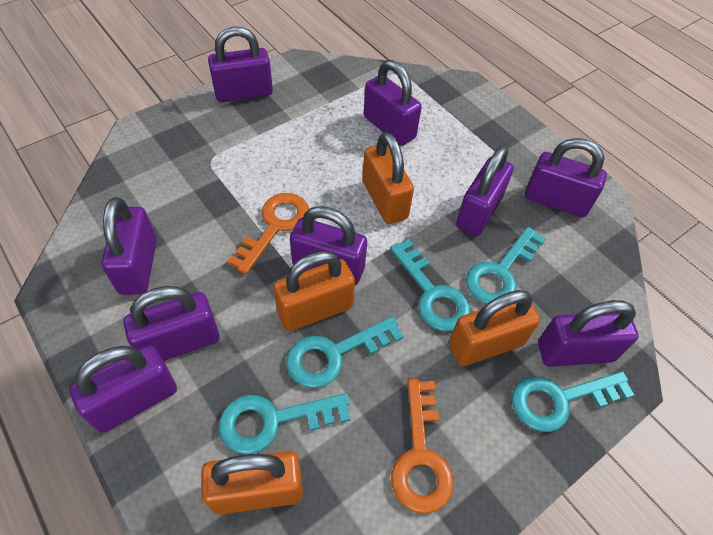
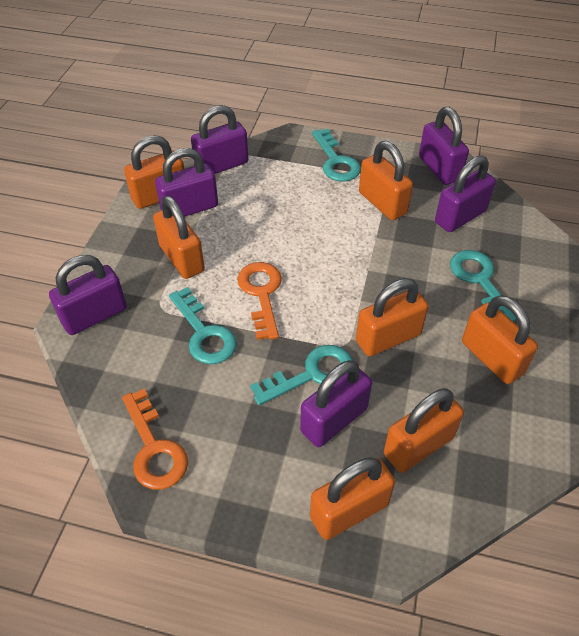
orange padlock: 4 -> 7
purple padlock: 9 -> 6
turquoise key: 5 -> 4

